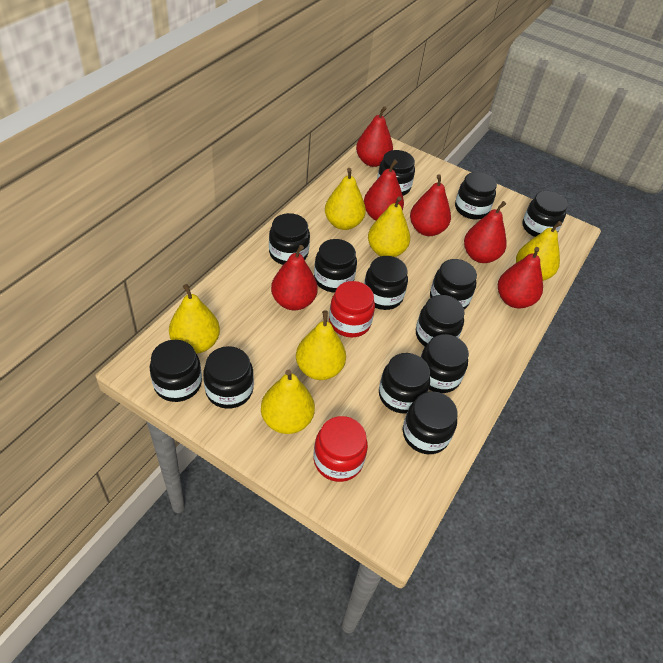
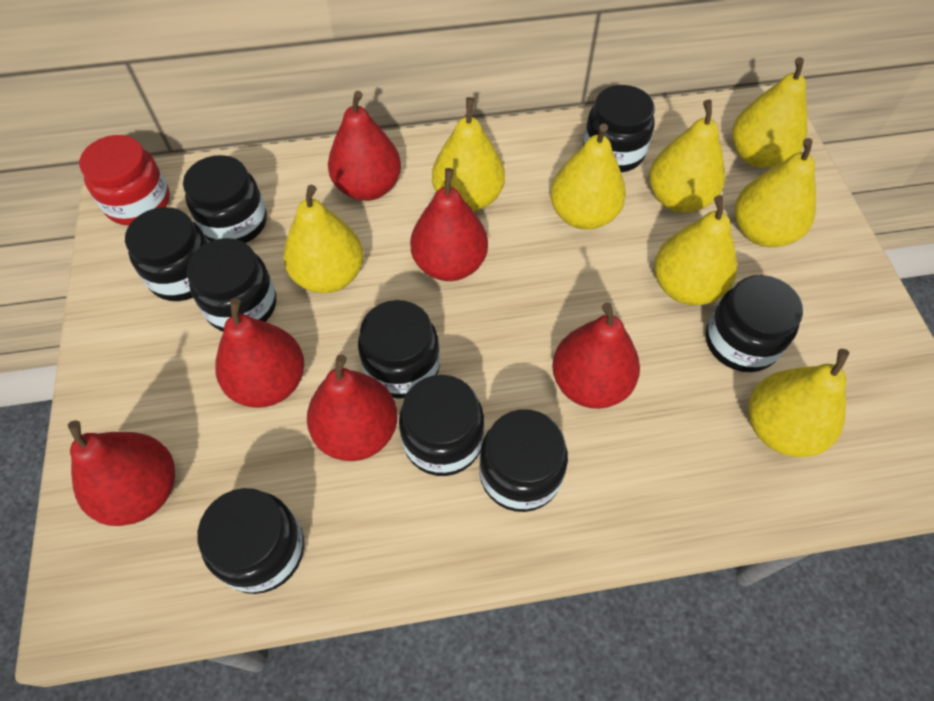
black jar: 13 -> 9
red jar: 2 -> 1
yellow pear: 6 -> 8

